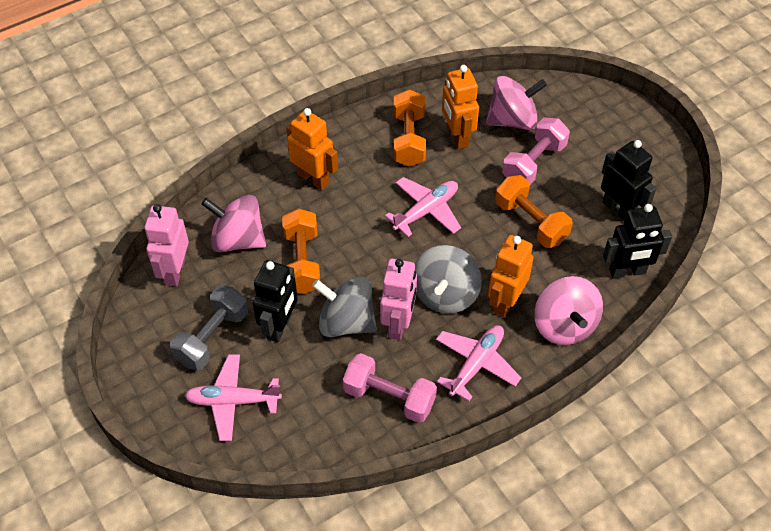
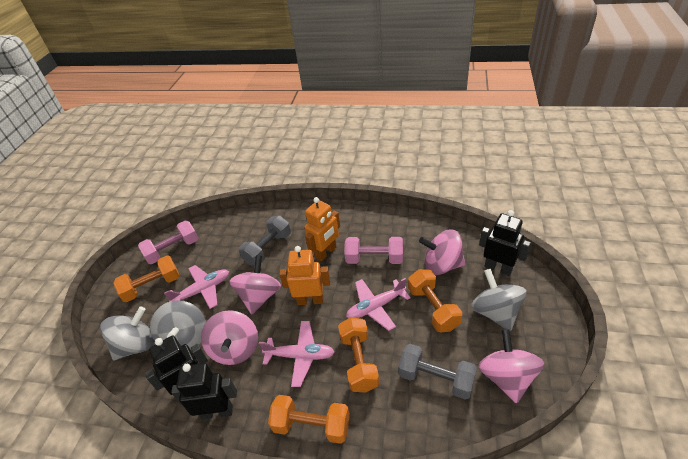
grey dumbbell: 1 -> 2
grey spinning top: 2 -> 3
orange dumbbell: 3 -> 4
orange robot: 3 -> 2
pink robot: 2 -> 0
pink spinning top: 3 -> 4

